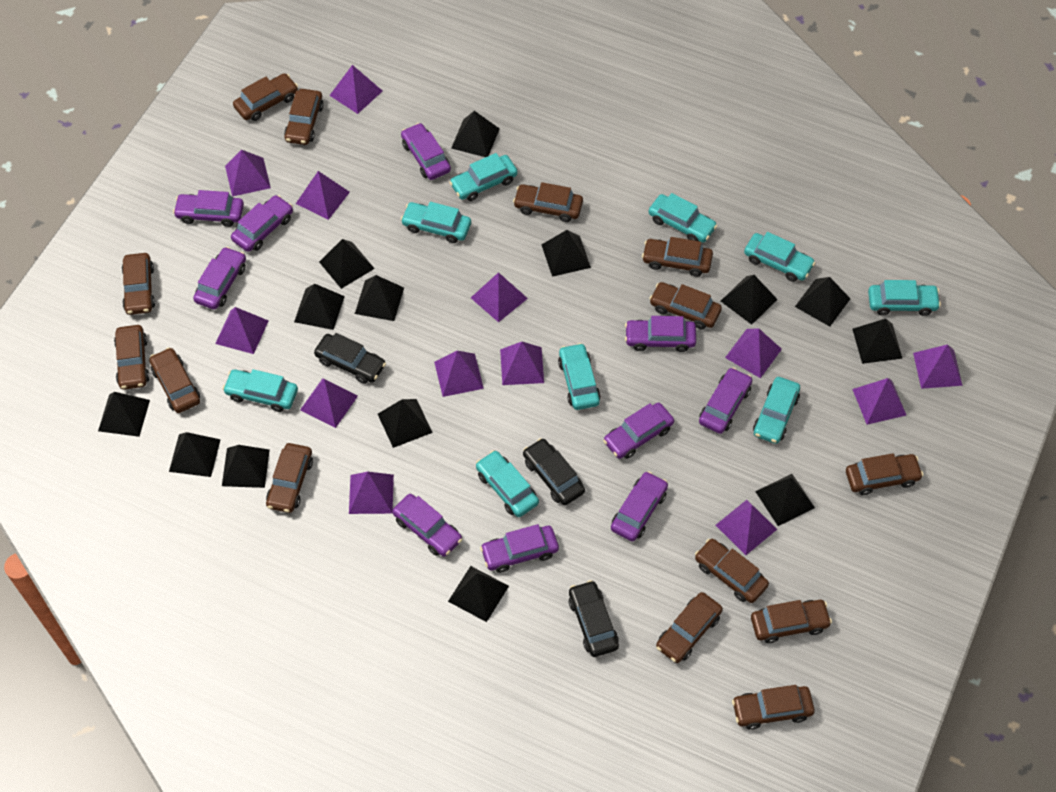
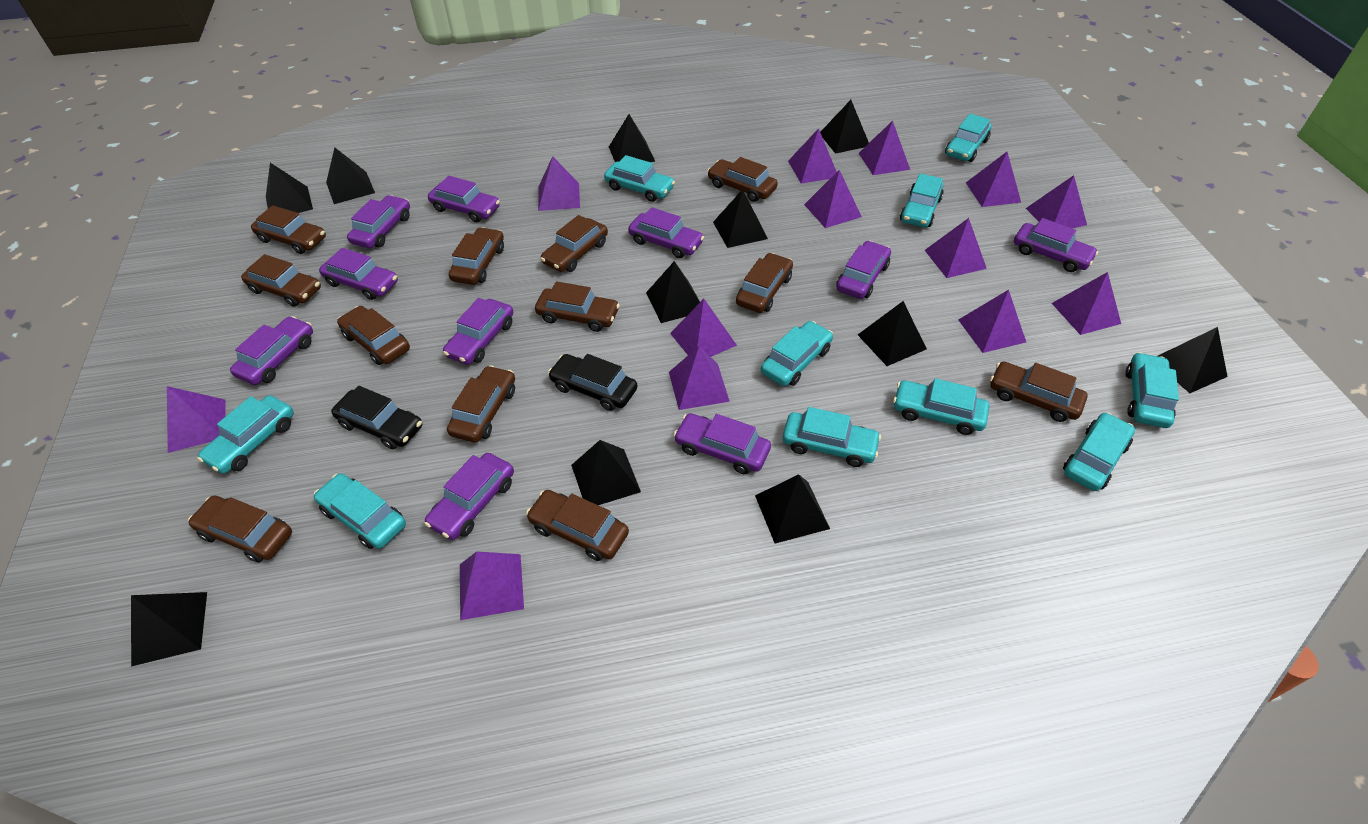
black car: 3 -> 2
black pyramid: 14 -> 11
brown car: 14 -> 12
turquoise car: 9 -> 10

